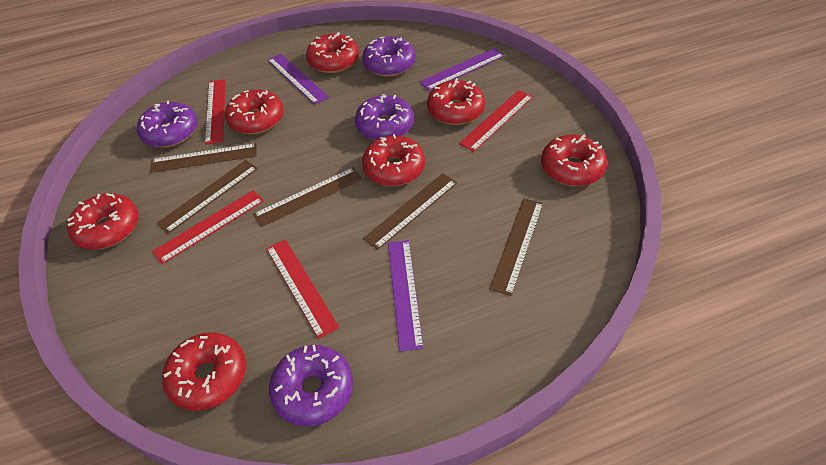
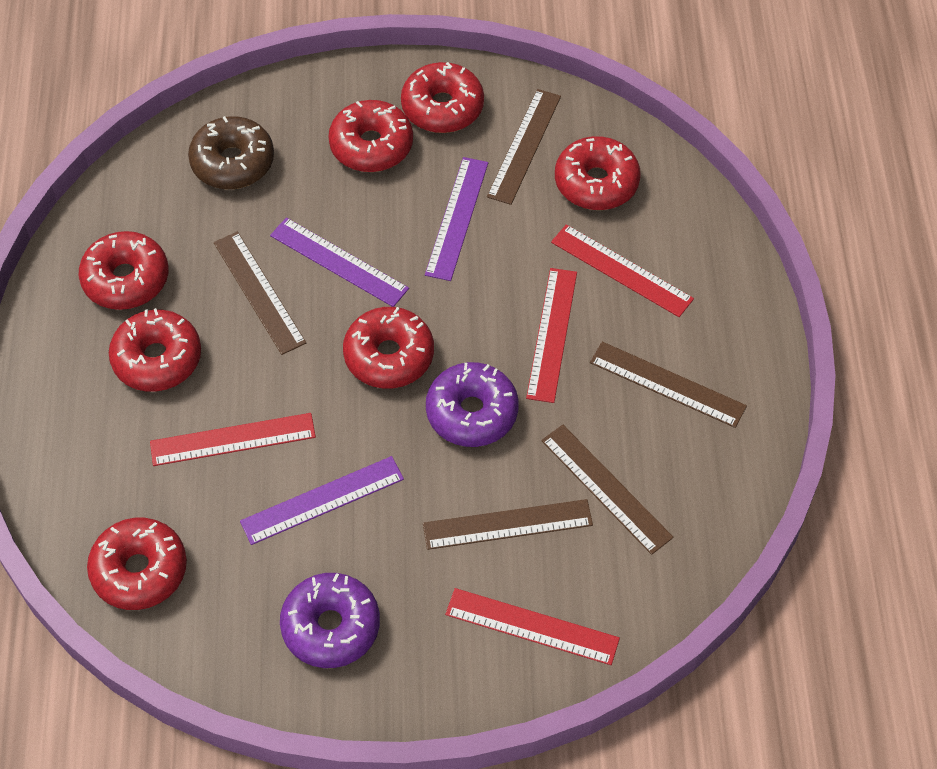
brown donut: 0 -> 1
purple donut: 4 -> 2

